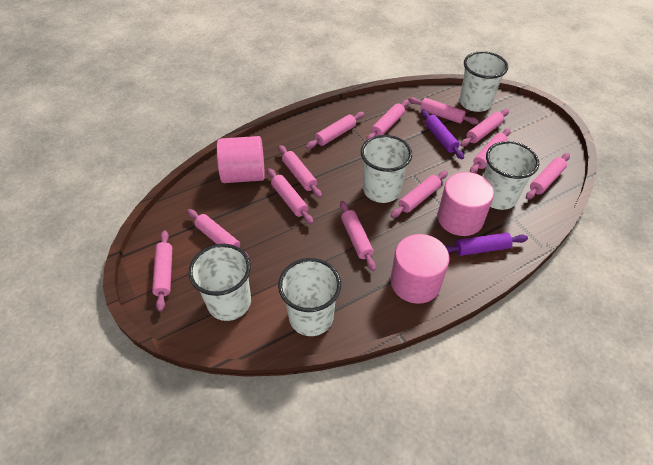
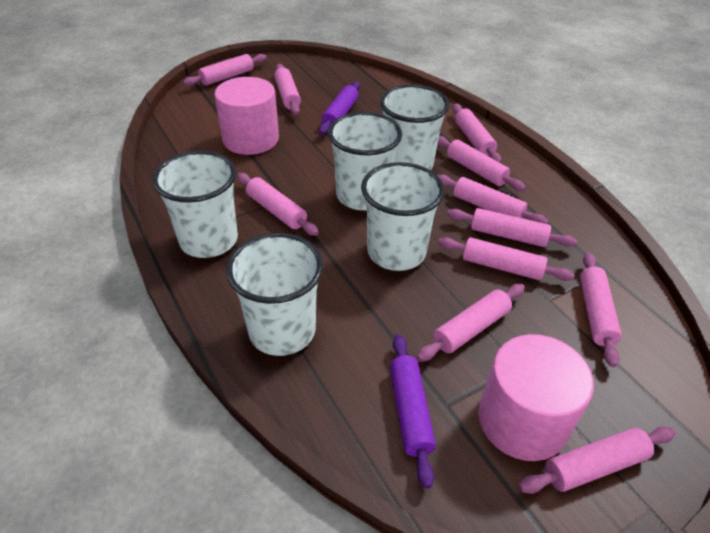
pink cylinder: 3 -> 2
pink rolling pin: 12 -> 11

